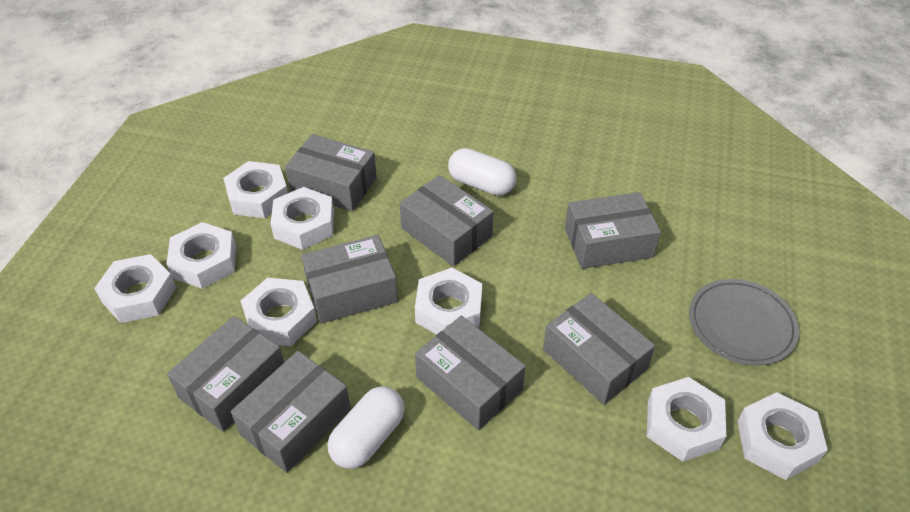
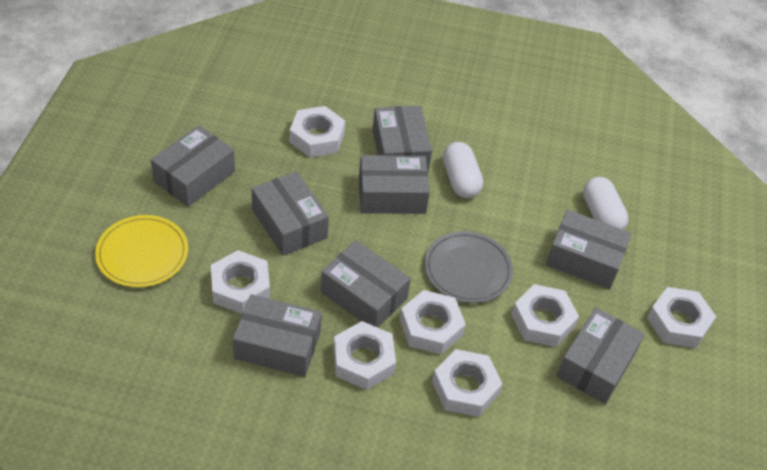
white nut: 8 -> 7
yellow plate: 0 -> 1

